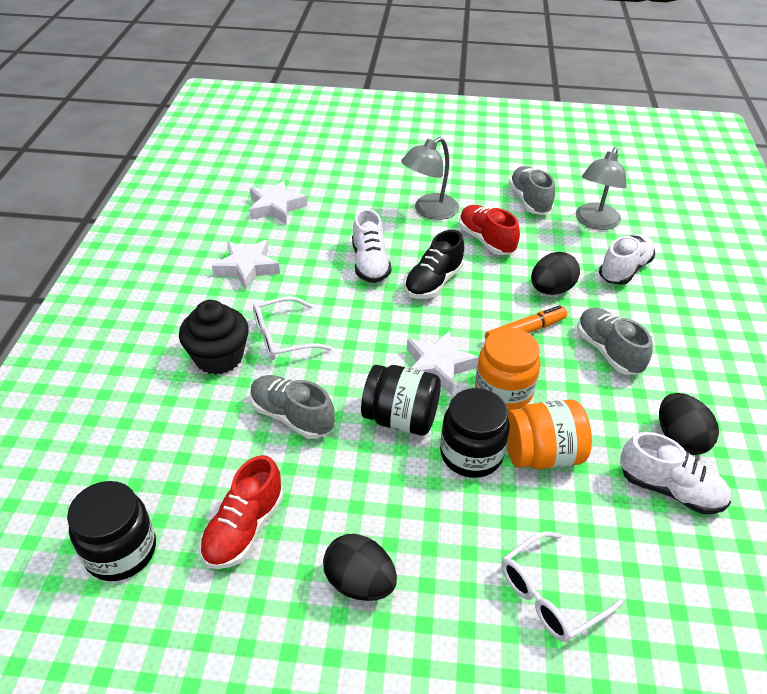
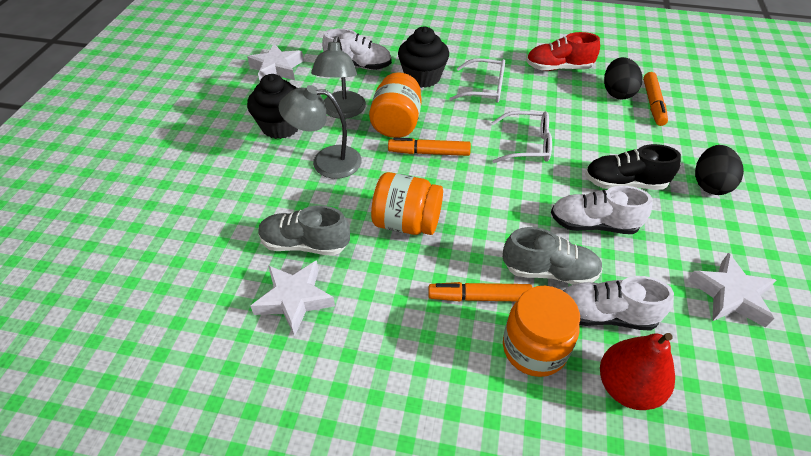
black cupcake: 1 -> 2
black egg: 3 -> 2
black jar: 3 -> 0
grey shoe: 3 -> 2
orange jar: 2 -> 3
orange marker: 1 -> 3
red pear: 0 -> 1
red shoe: 2 -> 1

